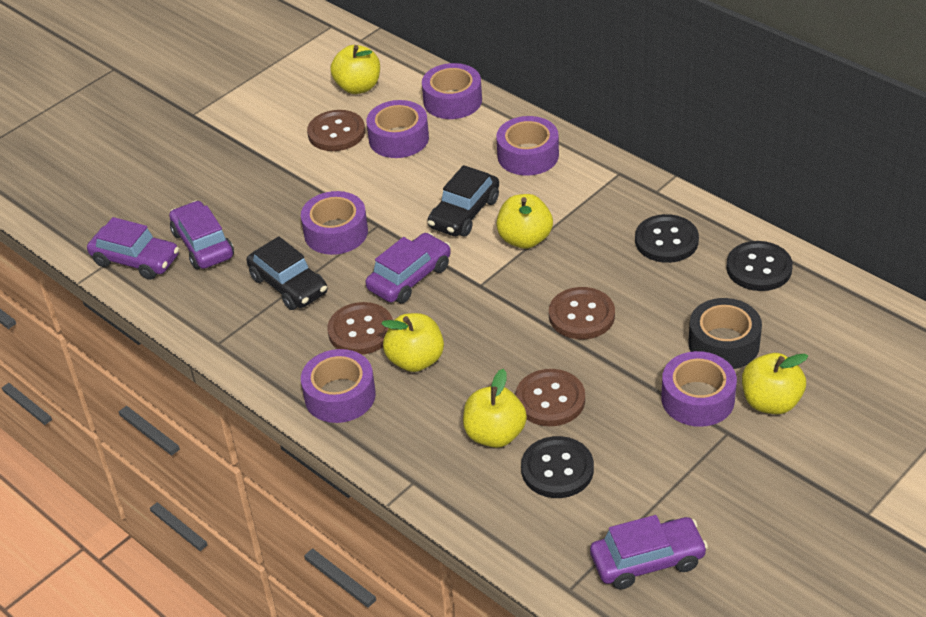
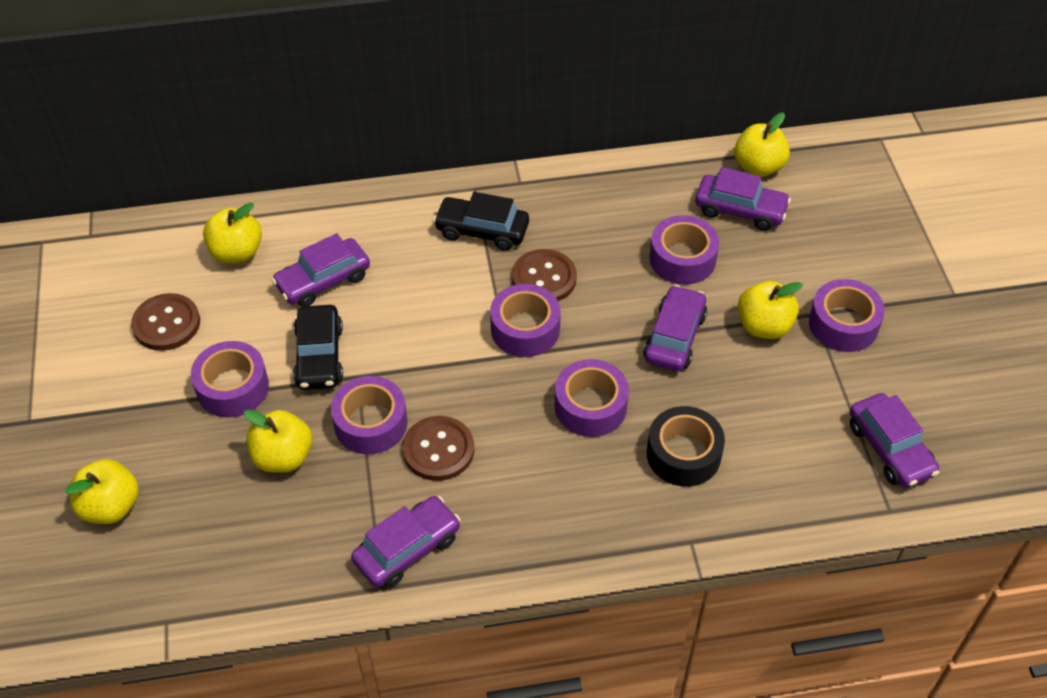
black button: 3 -> 0
brown button: 4 -> 3
purple car: 4 -> 5

